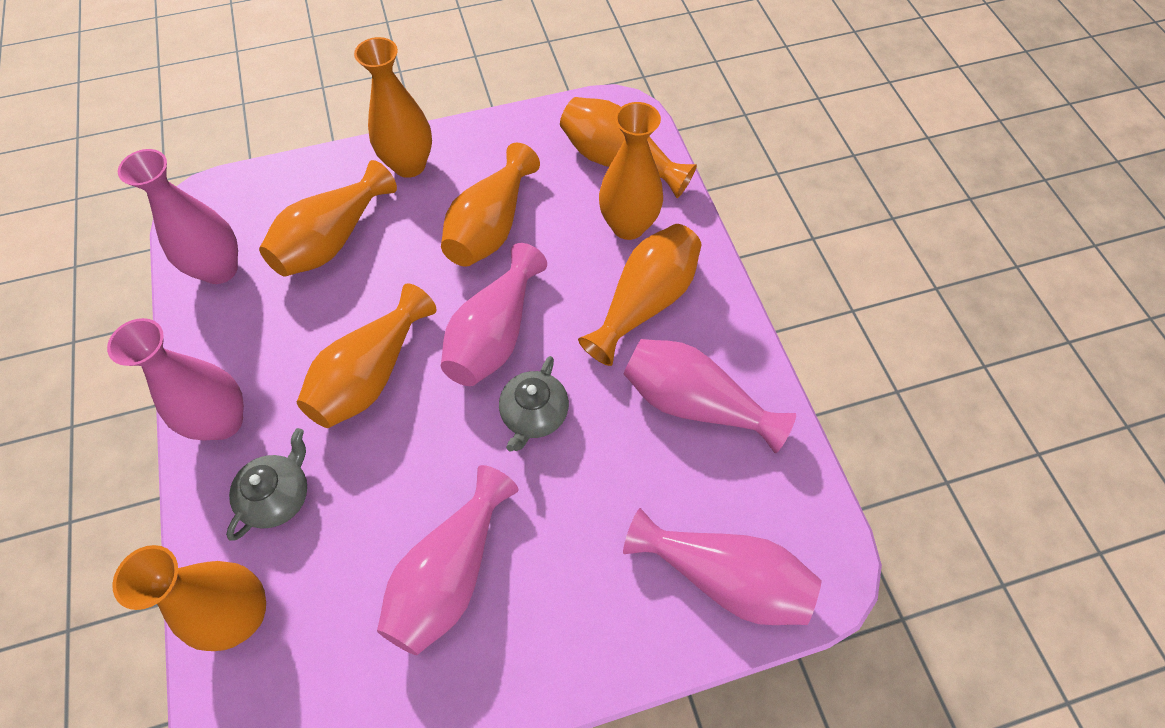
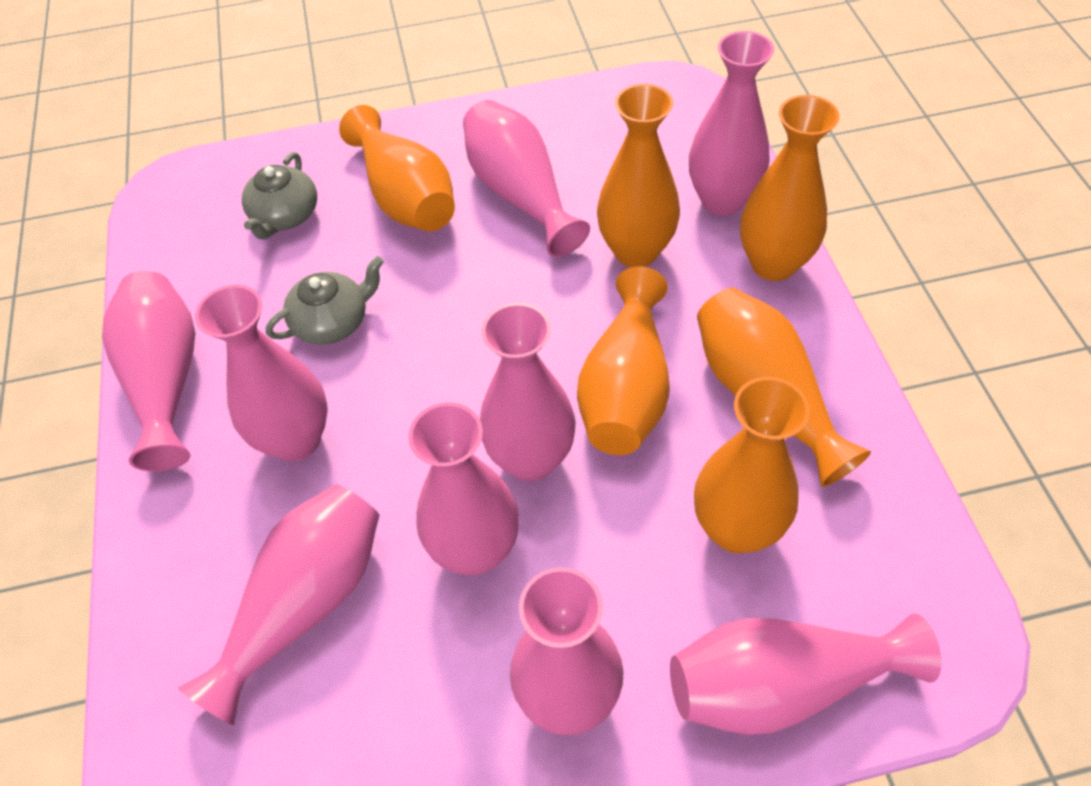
orange vase: 8 -> 6
pink vase: 6 -> 9

